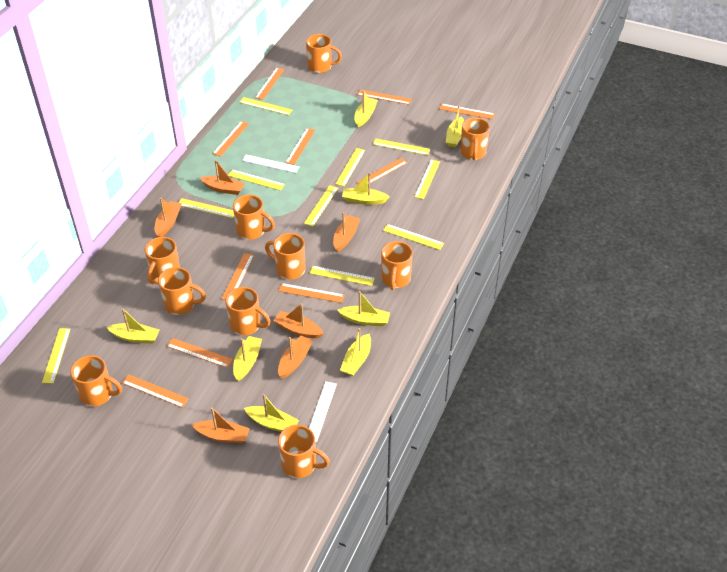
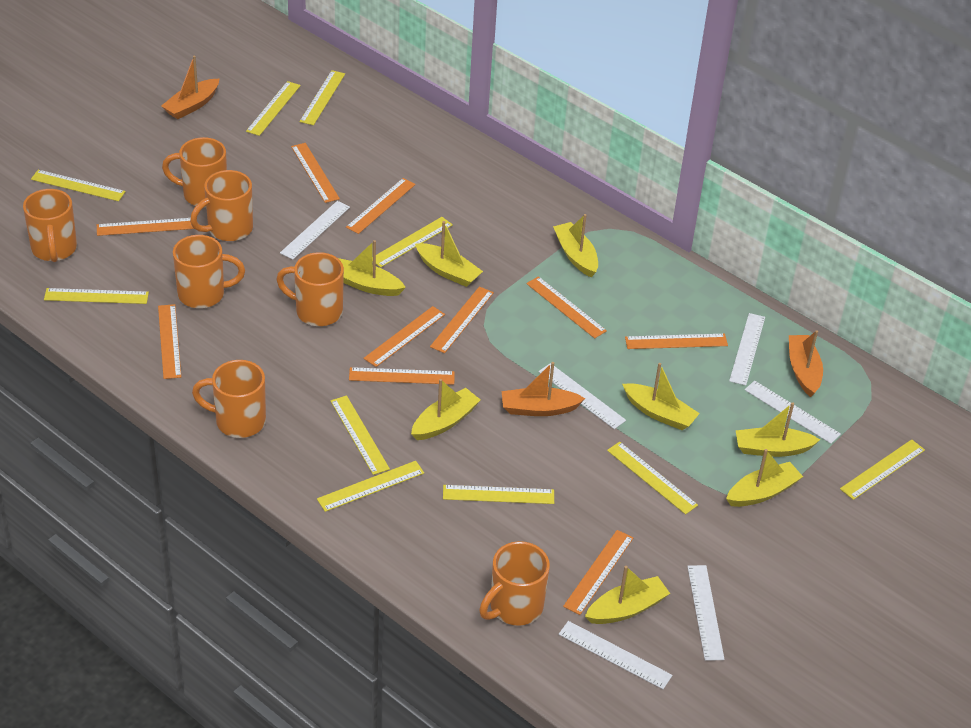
orange boat: 6 -> 3
orange mug: 10 -> 7
white ruler: 2 -> 6

